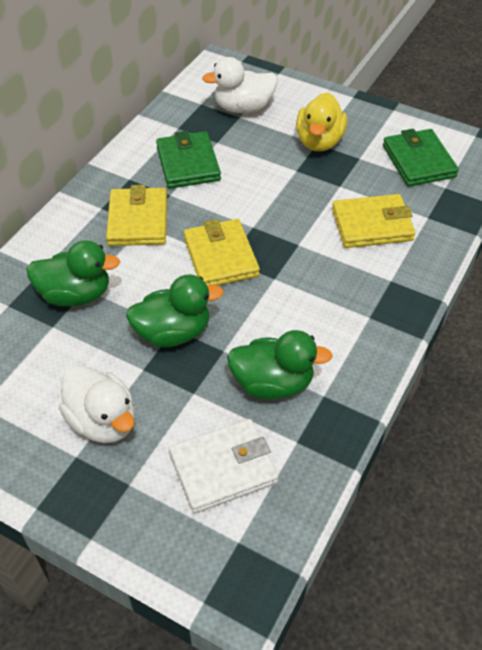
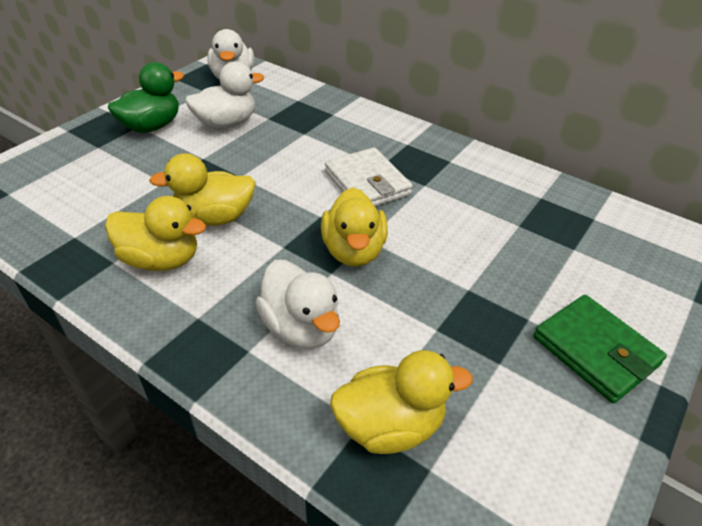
green duck: 3 -> 1
green wallet: 2 -> 1
white duck: 2 -> 3
yellow duck: 1 -> 4
yellow wallet: 3 -> 0

